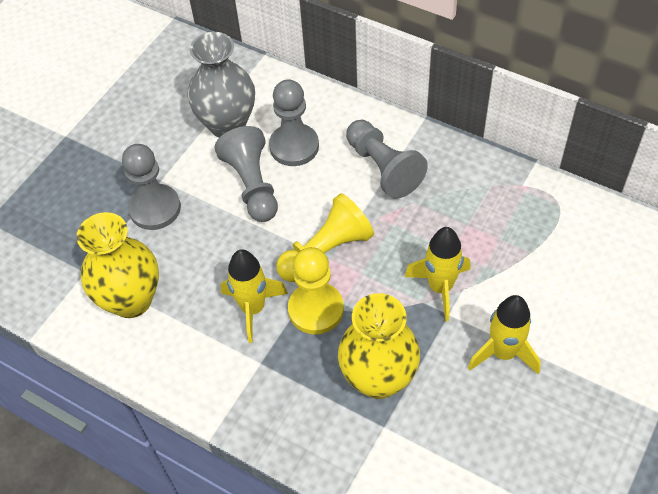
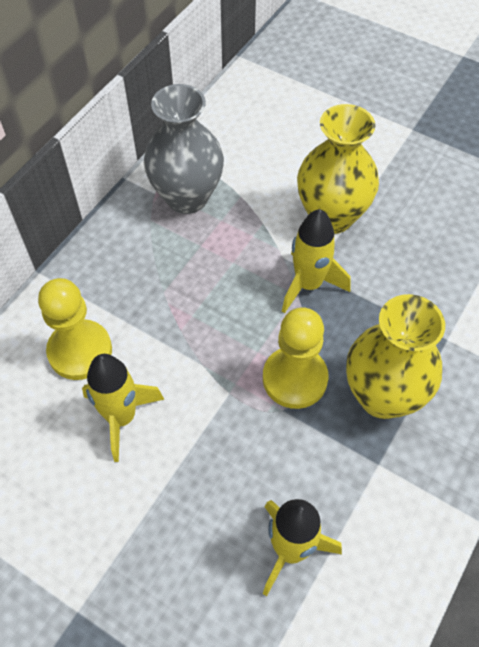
grey pawn: 4 -> 0

